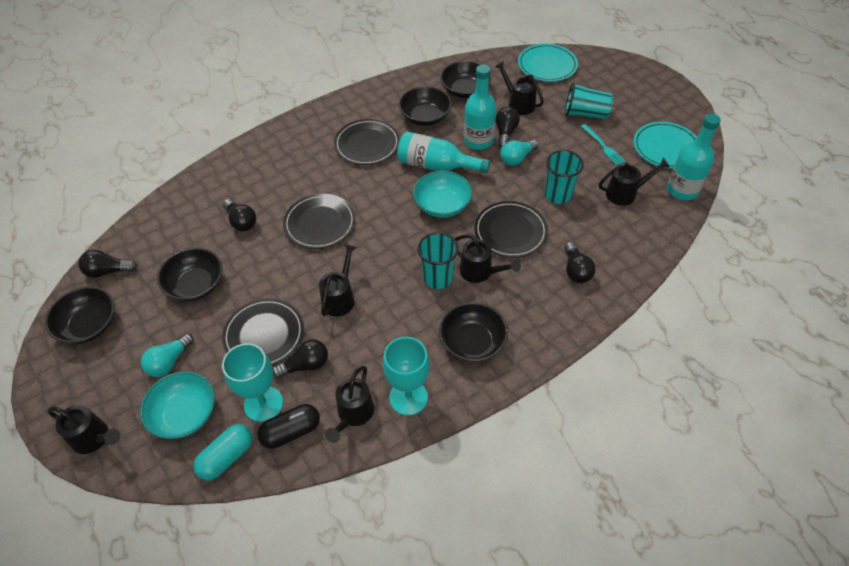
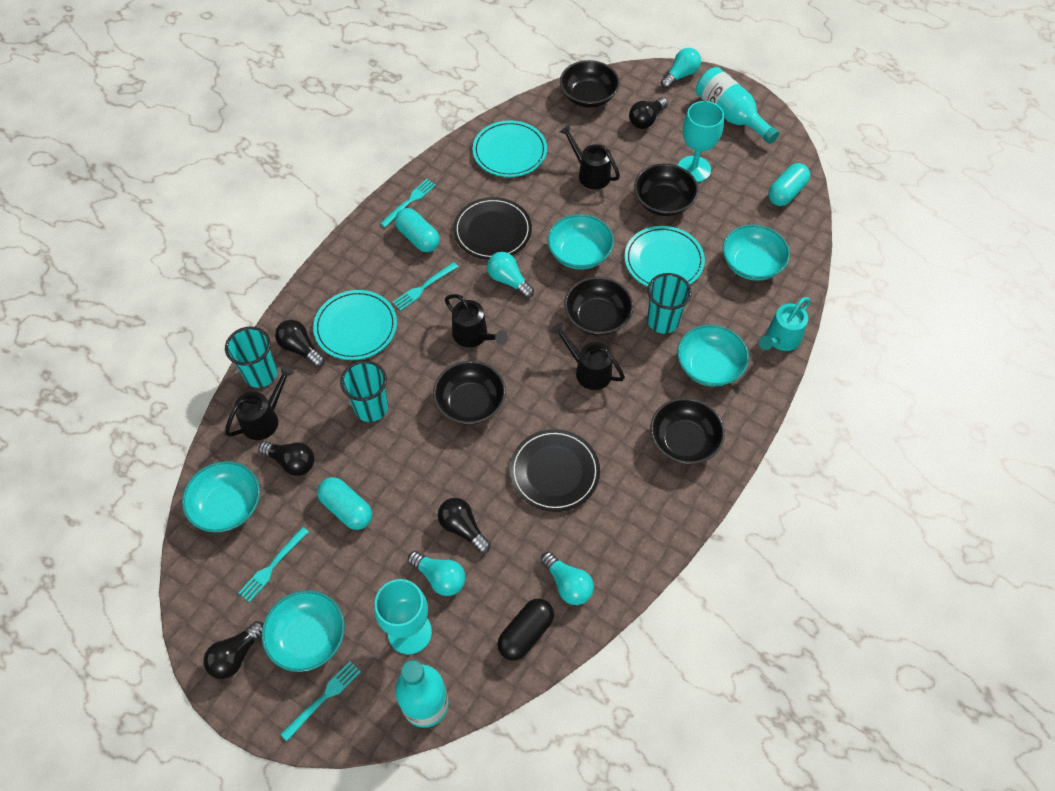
black plate: 4 -> 2
black watering can: 6 -> 4
turquoise bottle: 3 -> 2
turquoise bowl: 2 -> 5
turquoise capsule: 1 -> 3
turquoise fork: 1 -> 4
turquoise light bulb: 2 -> 4
turquoise plate: 2 -> 3
turquoise watering can: 0 -> 1

